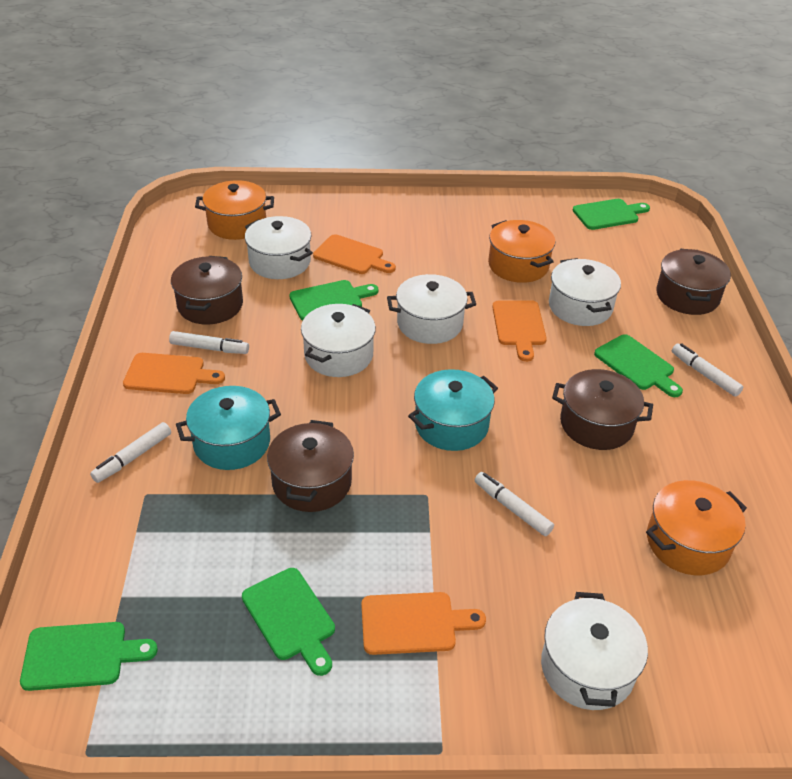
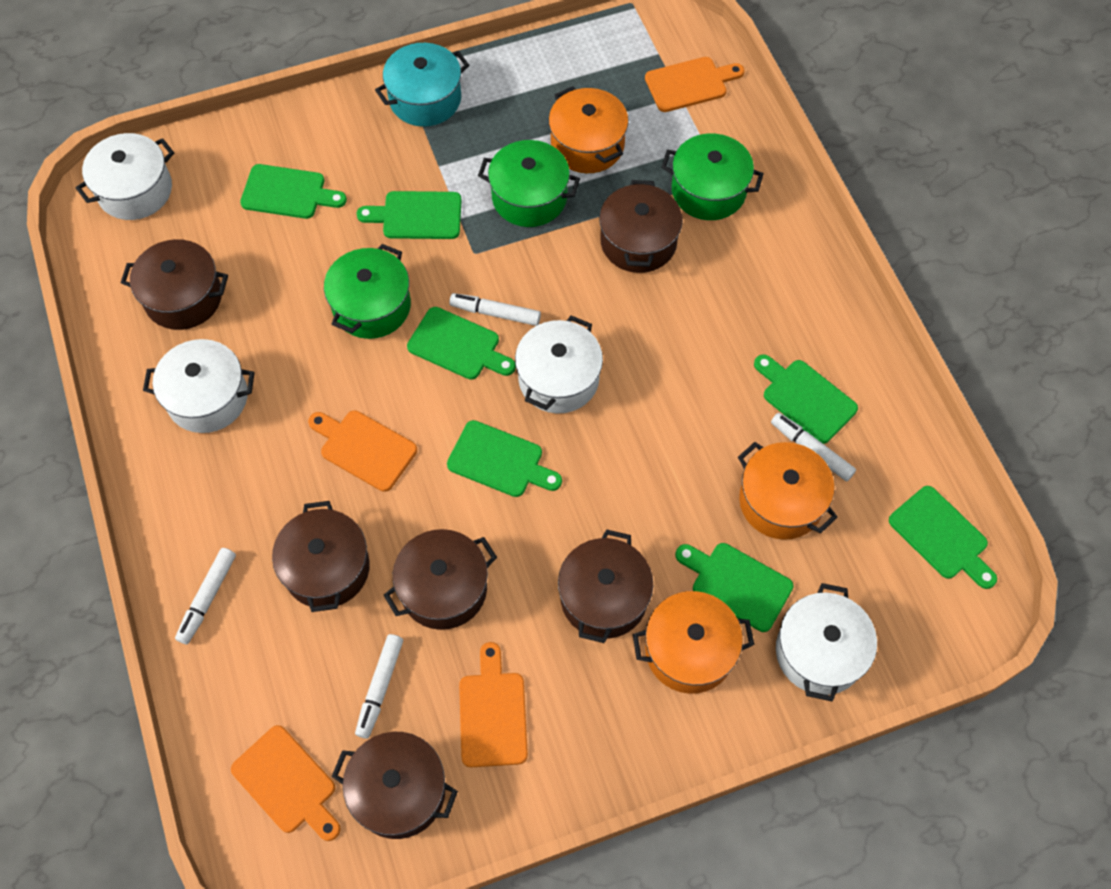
brown pot: 4 -> 6
green cutting board: 5 -> 7
green pot: 0 -> 3
turquoise pot: 2 -> 1
white pot: 5 -> 4

